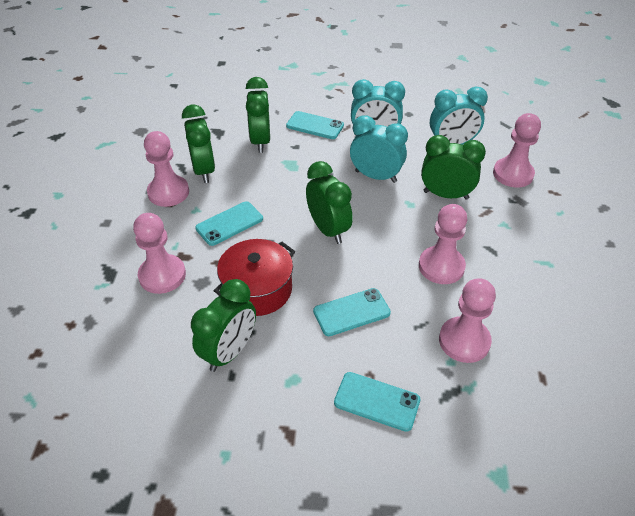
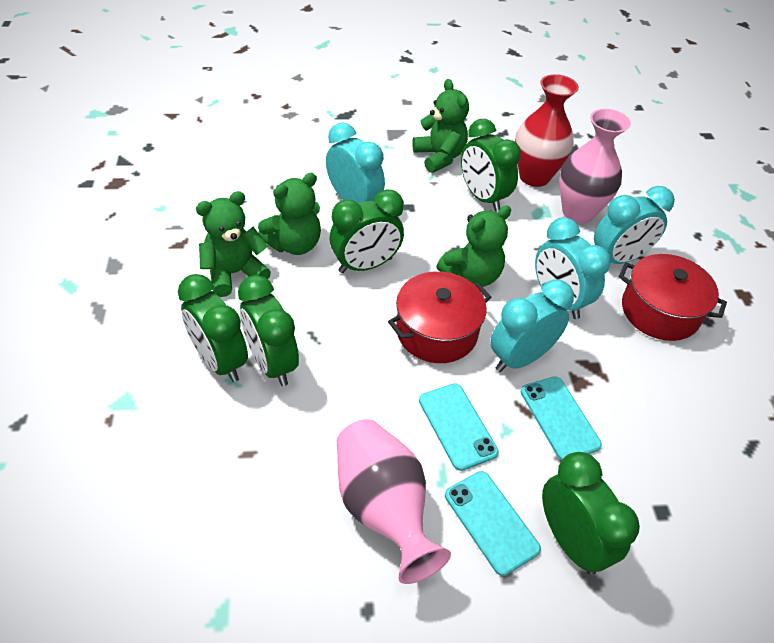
green teddy bear: 0 -> 4
pink pawn: 5 -> 0
pink vase: 0 -> 2
red pot: 1 -> 2
red vase: 0 -> 1
turquoise clock: 3 -> 4
turquoise phone: 4 -> 3

